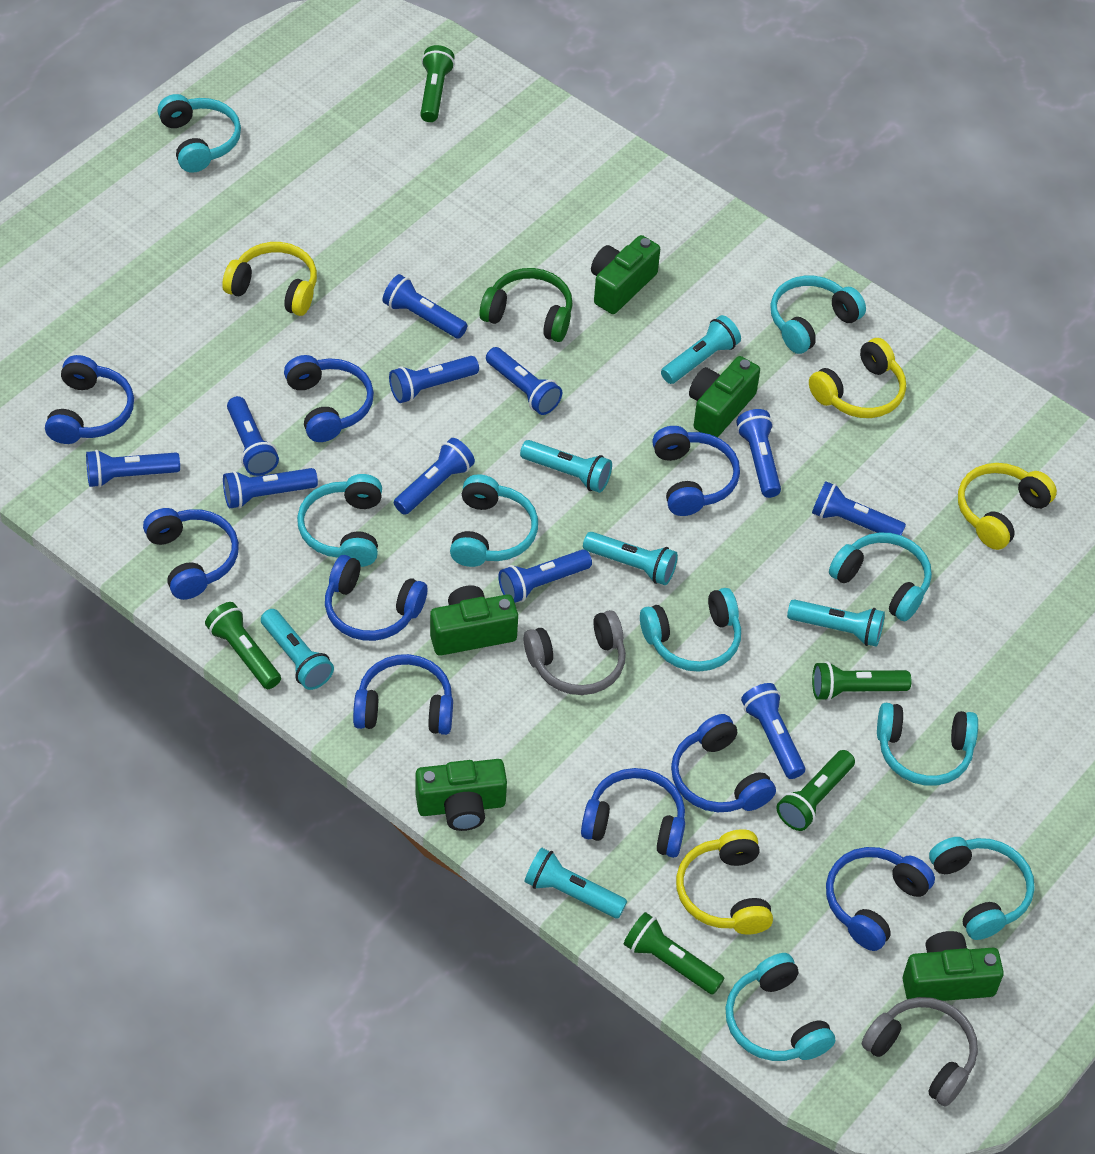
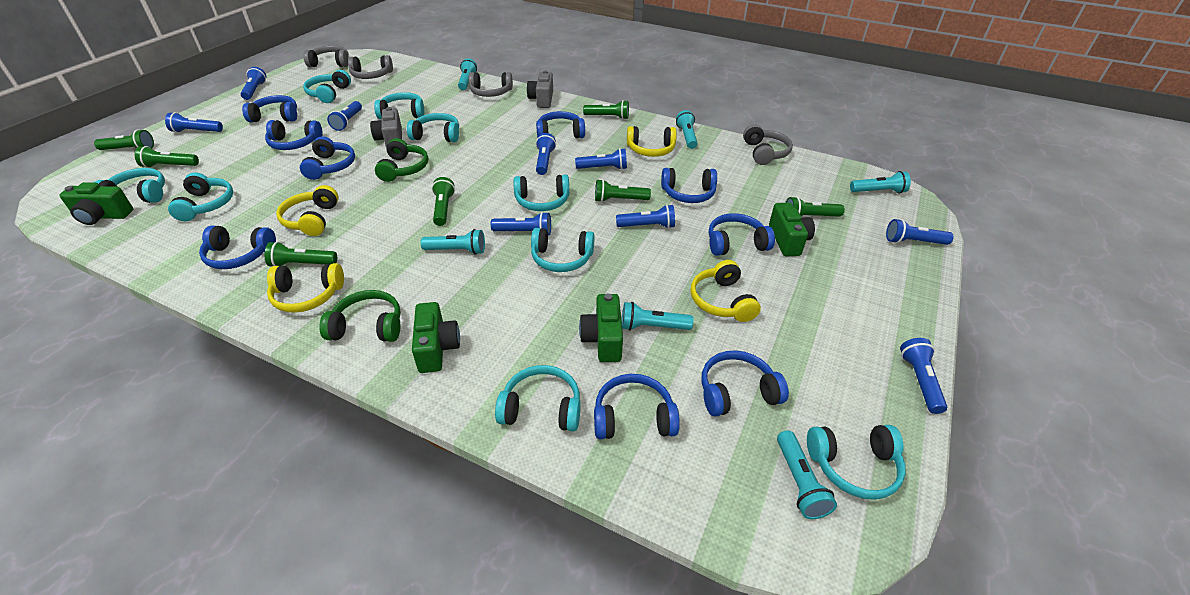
blue flashlight: 11 -> 9
green camera: 5 -> 4
green flashlight: 5 -> 7
green headphones: 1 -> 2
grey camera: 0 -> 2
grey headphones: 2 -> 4

